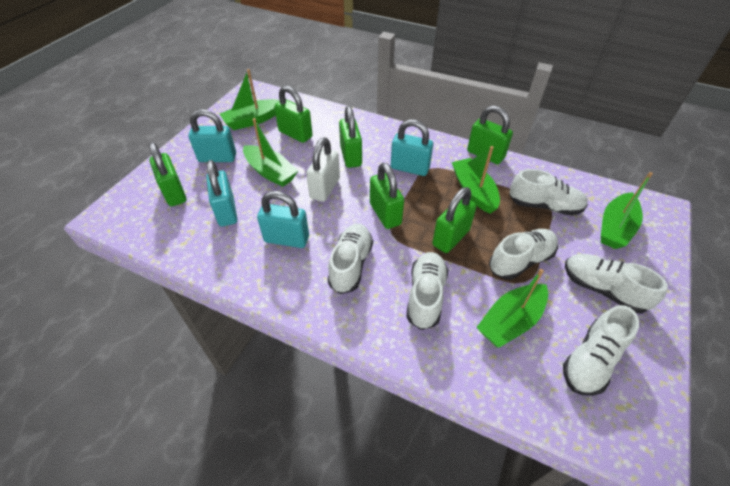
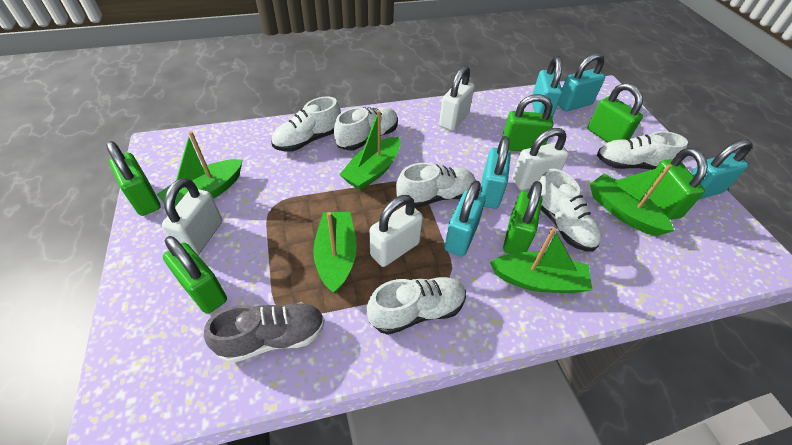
grey shoe: 0 -> 1
turquoise padlock: 4 -> 5
white padlock: 1 -> 4

